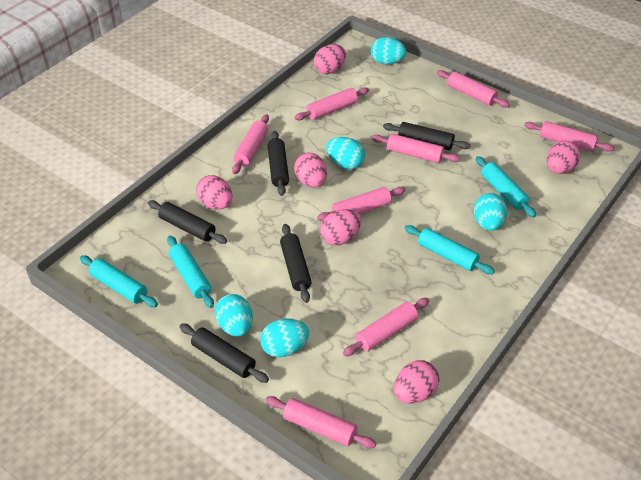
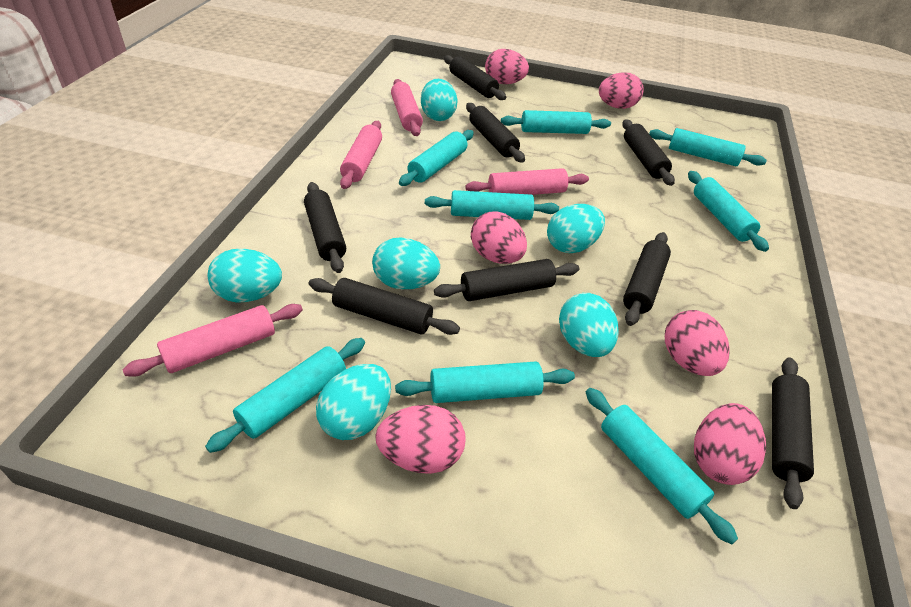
black rolling pin: 5 -> 8
pink rolling pin: 8 -> 4
turquoise egg: 5 -> 6
turquoise rolling pin: 4 -> 8

